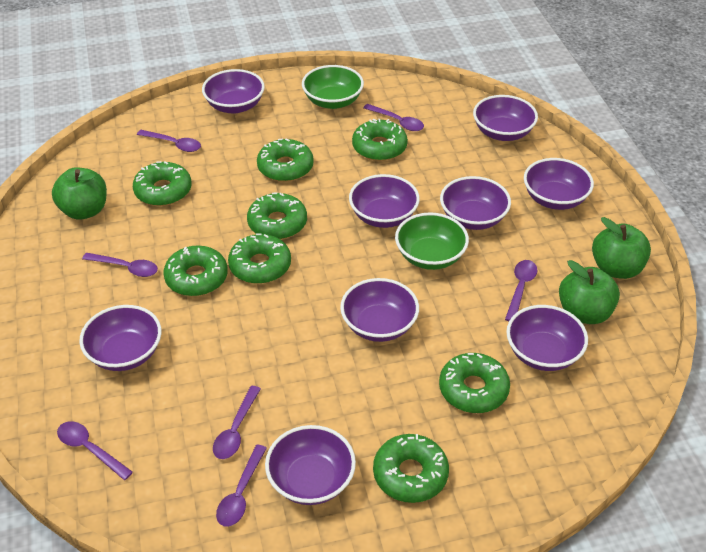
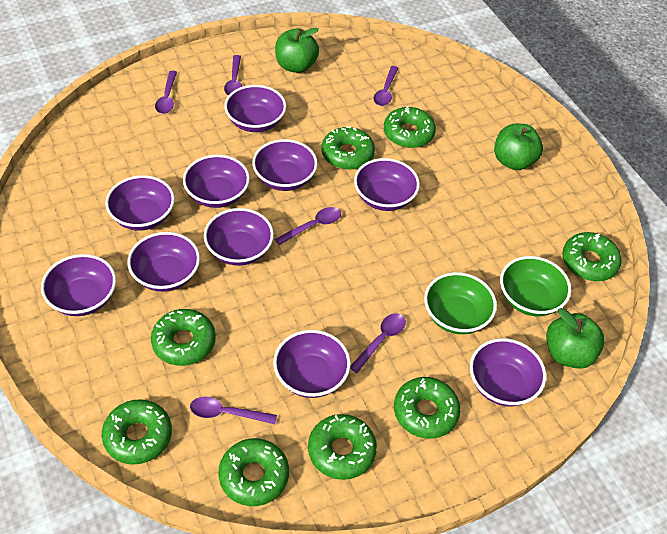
purple bowl: 9 -> 10
purple spoon: 7 -> 6

